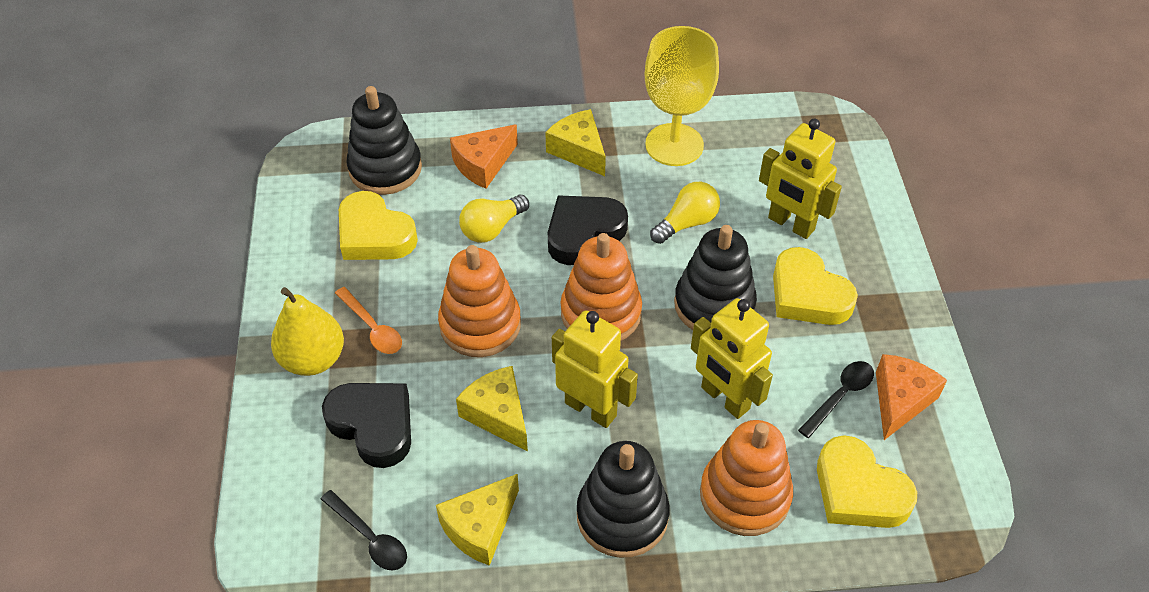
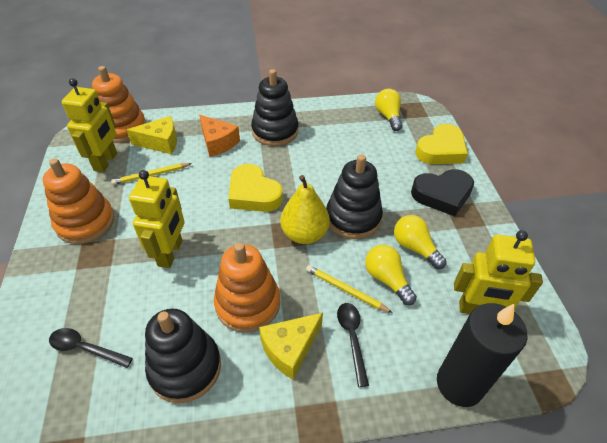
black candle: 0 -> 1
black heart: 2 -> 1
orange cheese: 2 -> 1
orange spoon: 1 -> 0
yellow cheese: 3 -> 2
yellow goblet: 1 -> 0
yellow heart: 3 -> 2
yellow light bulb: 2 -> 3
yellow pencil: 0 -> 2

